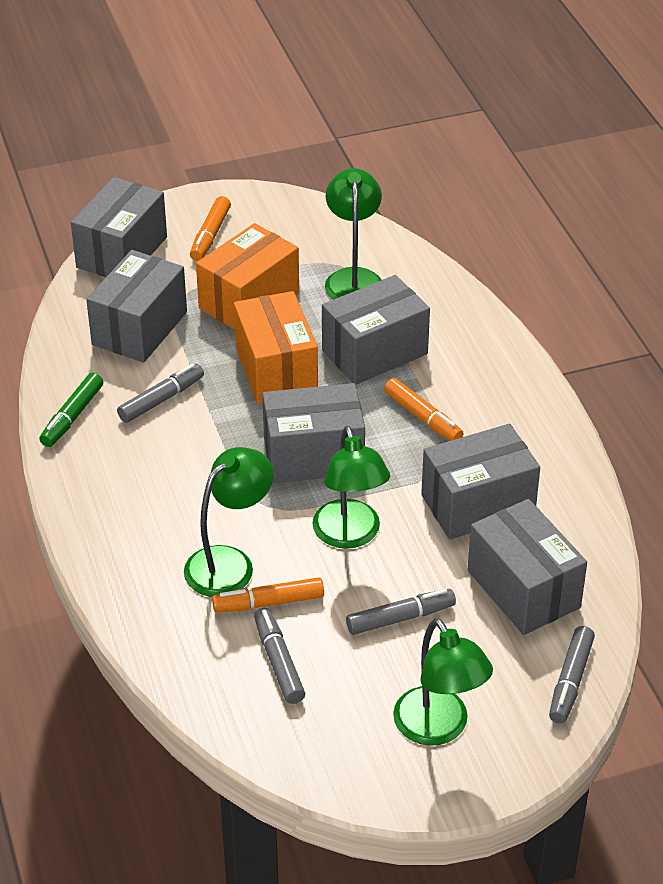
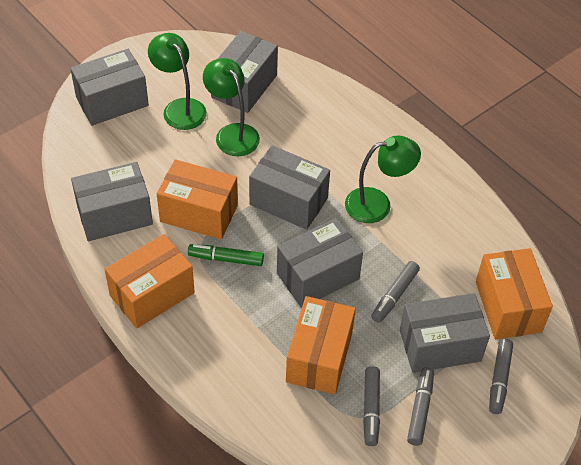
green lamp: 4 -> 3
orange box: 2 -> 4
orange marker: 3 -> 0

